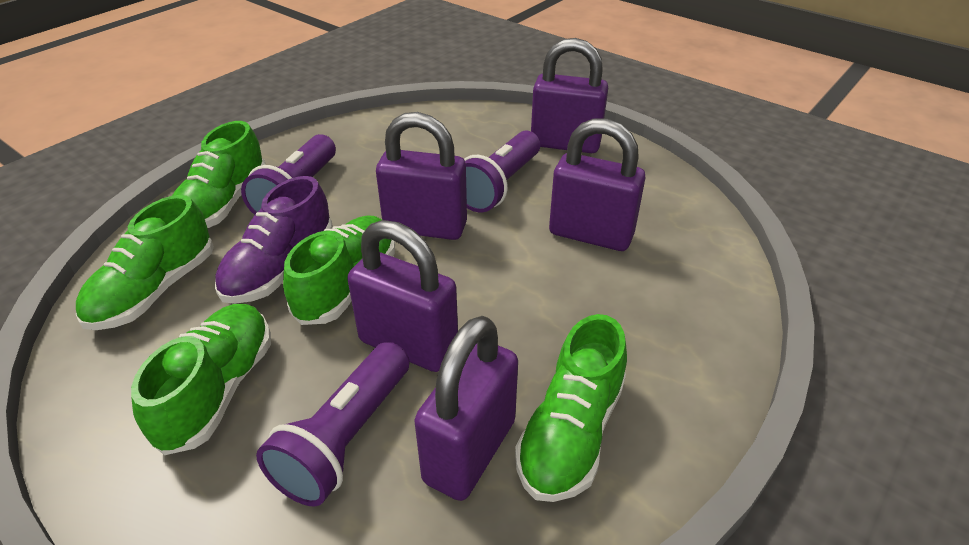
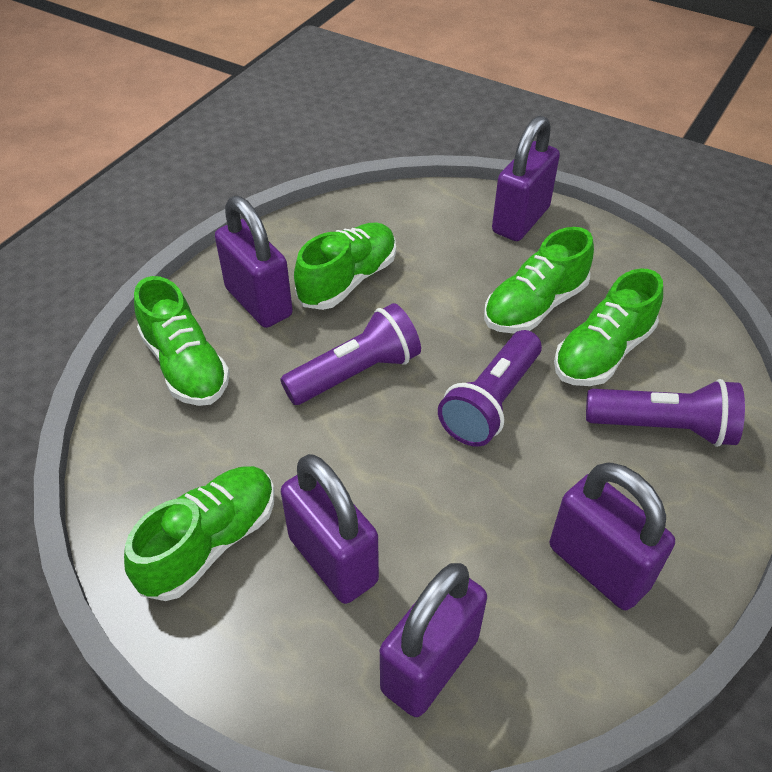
purple shoe: 1 -> 0

